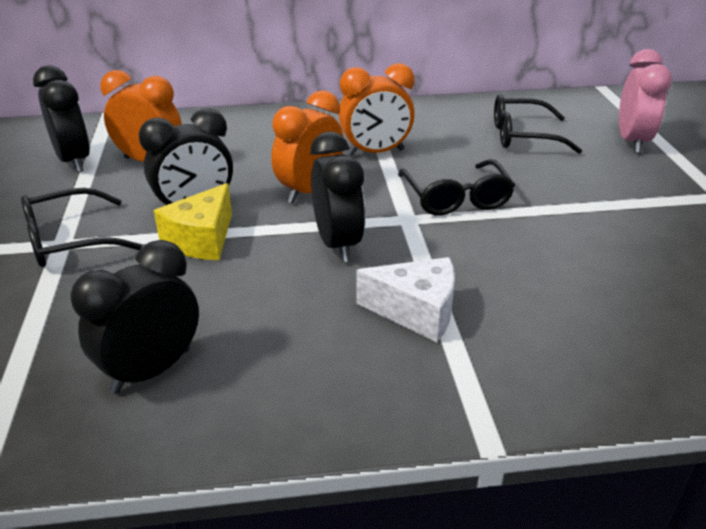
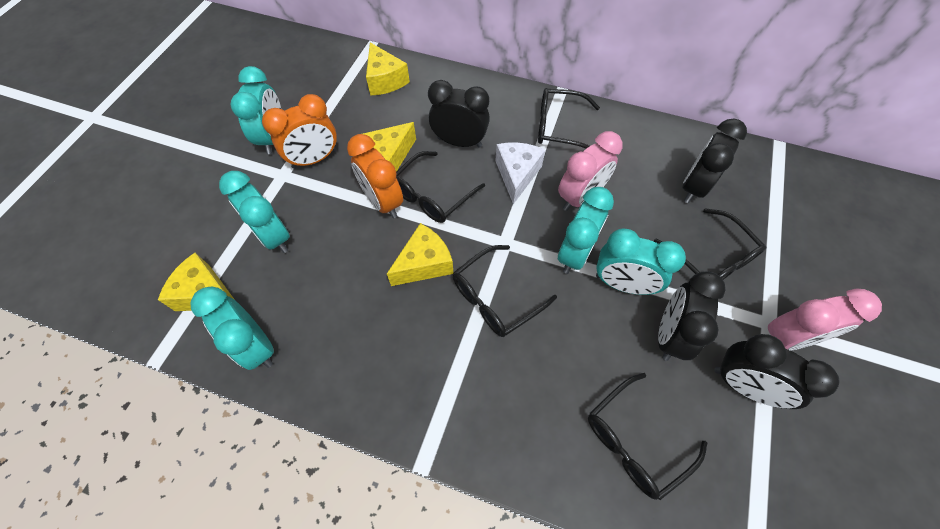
black glasses: 3 -> 5
orange clock: 3 -> 2
pink clock: 1 -> 2
turquoise clock: 0 -> 5
yellow cheese: 1 -> 4

